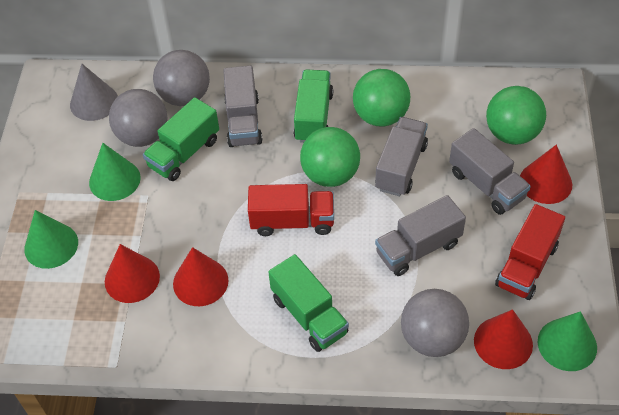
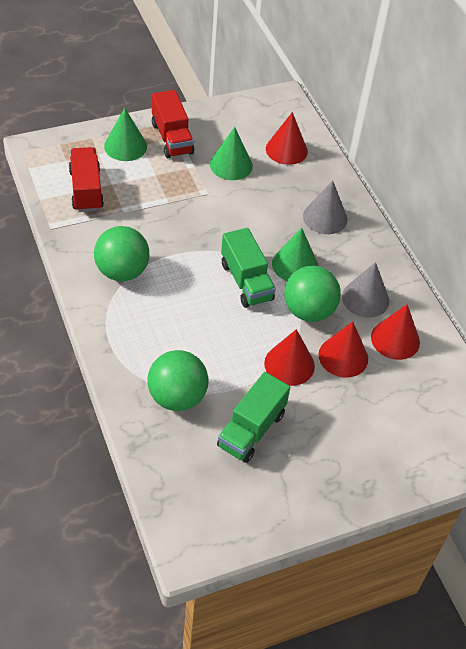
green truck: 3 -> 2
grey ball: 3 -> 0
grey cone: 1 -> 2
grey truck: 4 -> 0

